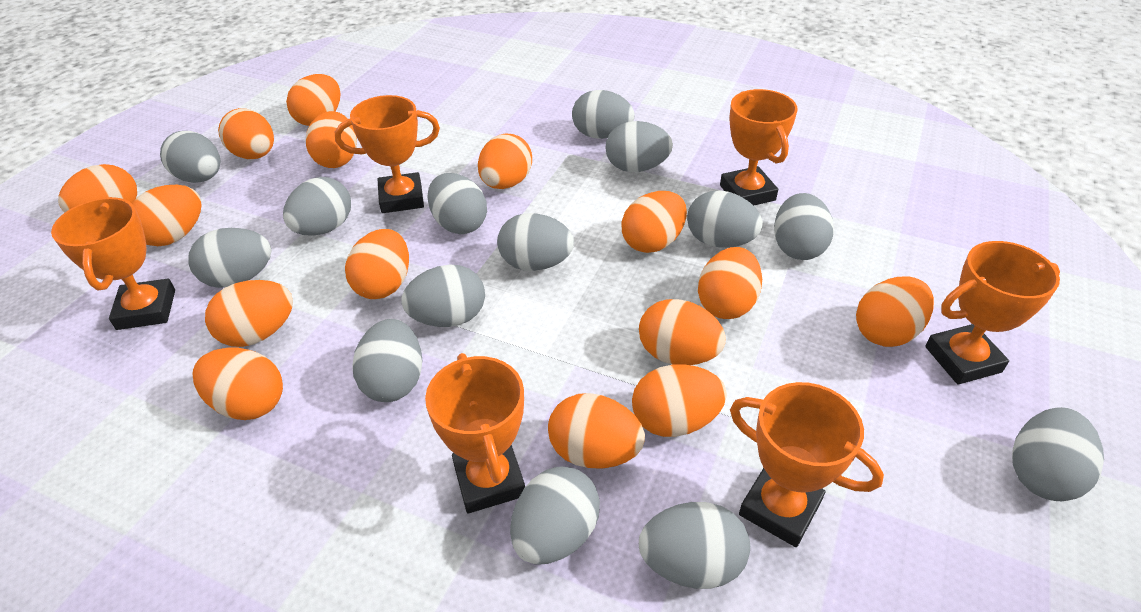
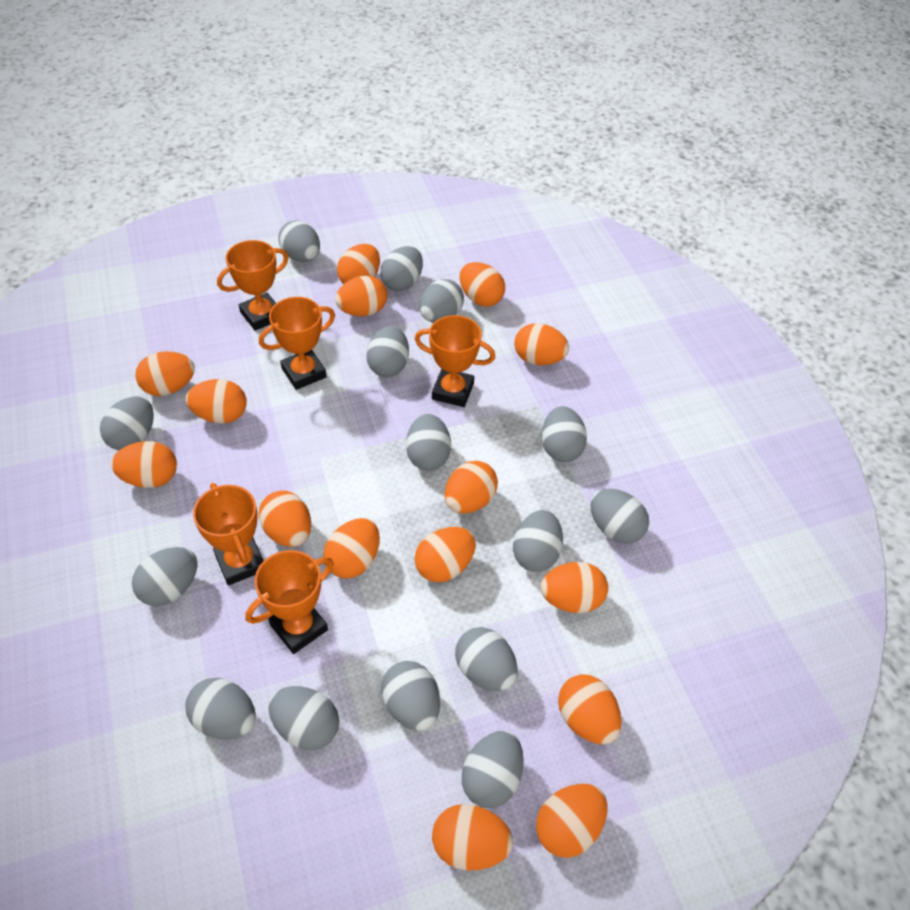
grey egg: 14 -> 15
orange trophy: 6 -> 5

